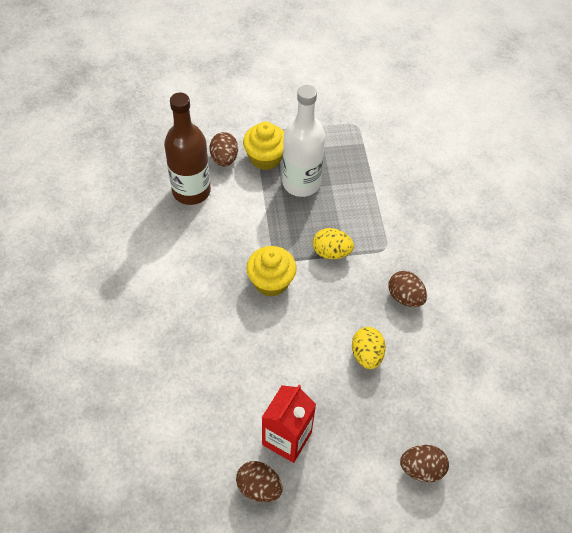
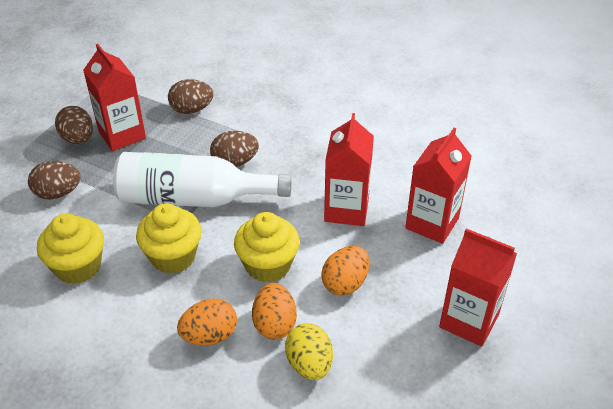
brown bottle: 1 -> 0
orange egg: 0 -> 3
red carton: 1 -> 4
yellow cupcake: 2 -> 3
yellow egg: 2 -> 1

